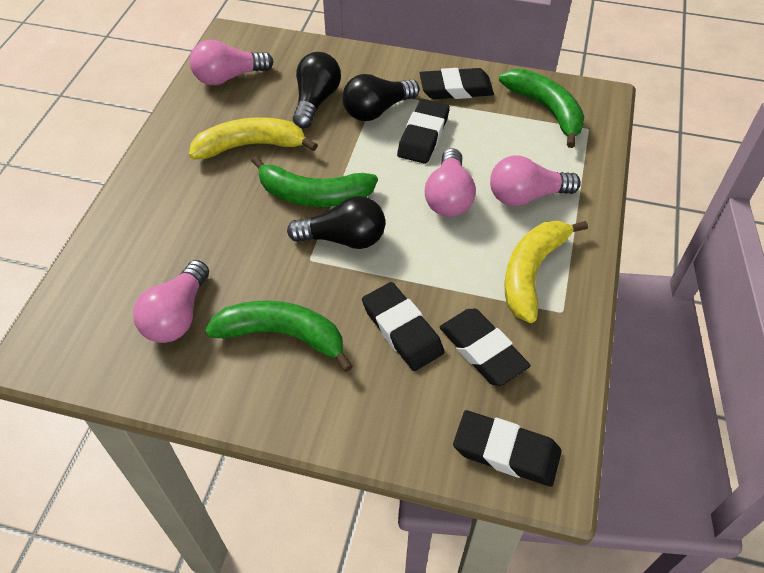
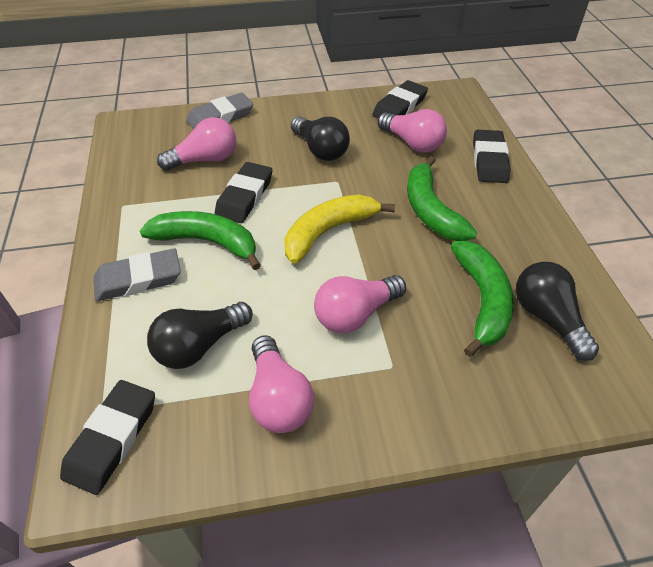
black eraser: 5 -> 4
grey eraser: 0 -> 2
yellow banana: 2 -> 1

